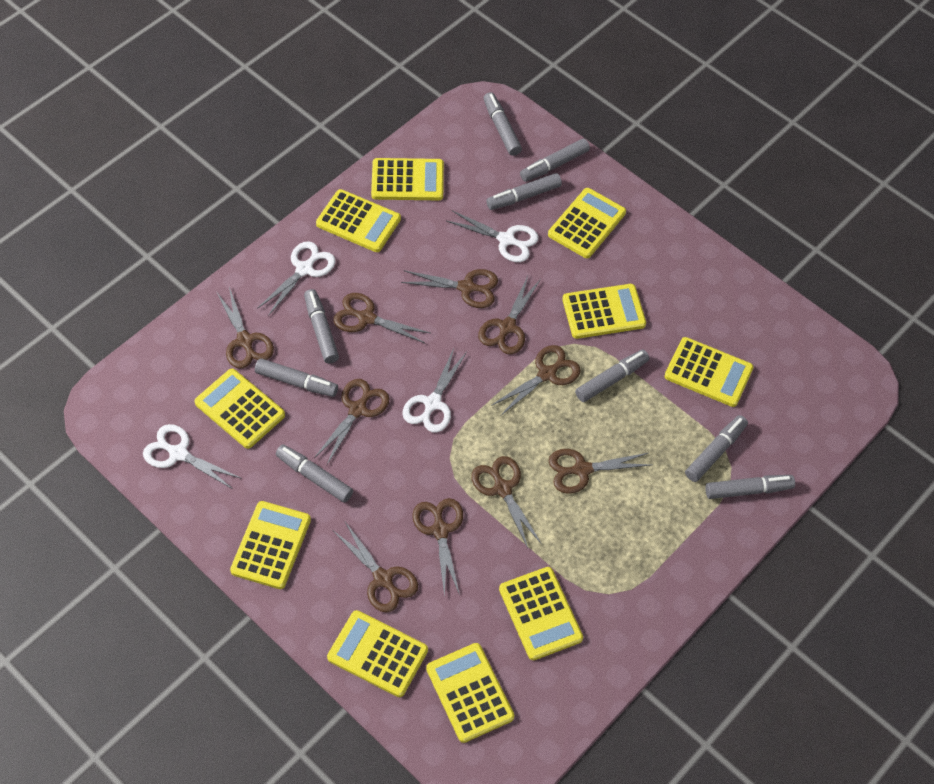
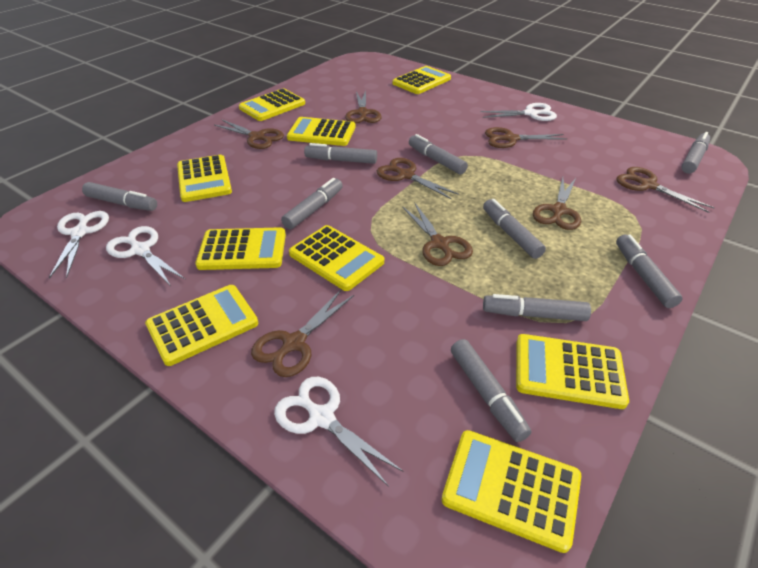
brown scissors: 10 -> 8
yellow calculator: 10 -> 9

